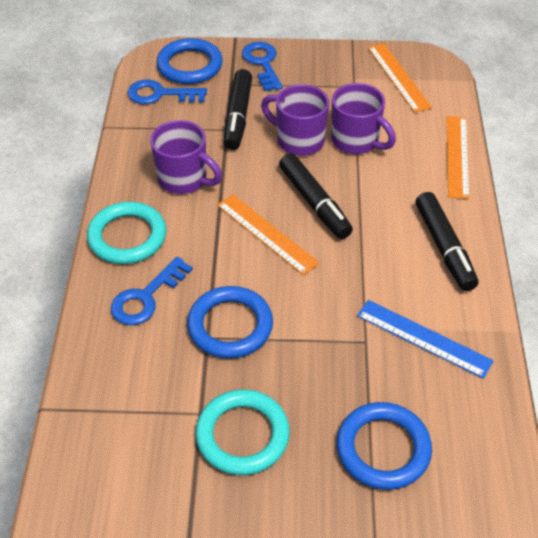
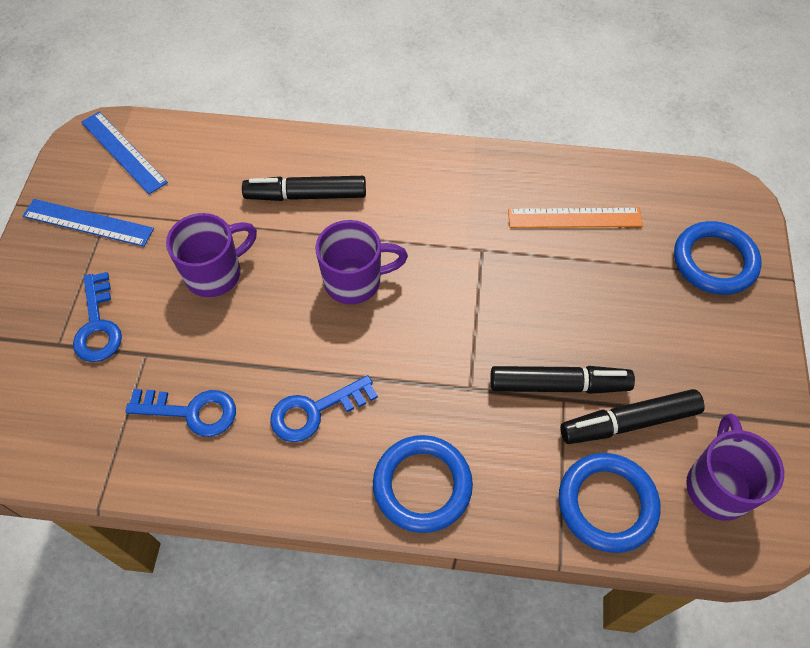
blue ruler: 1 -> 2
orange ruler: 3 -> 1
turquoise ring: 2 -> 0

